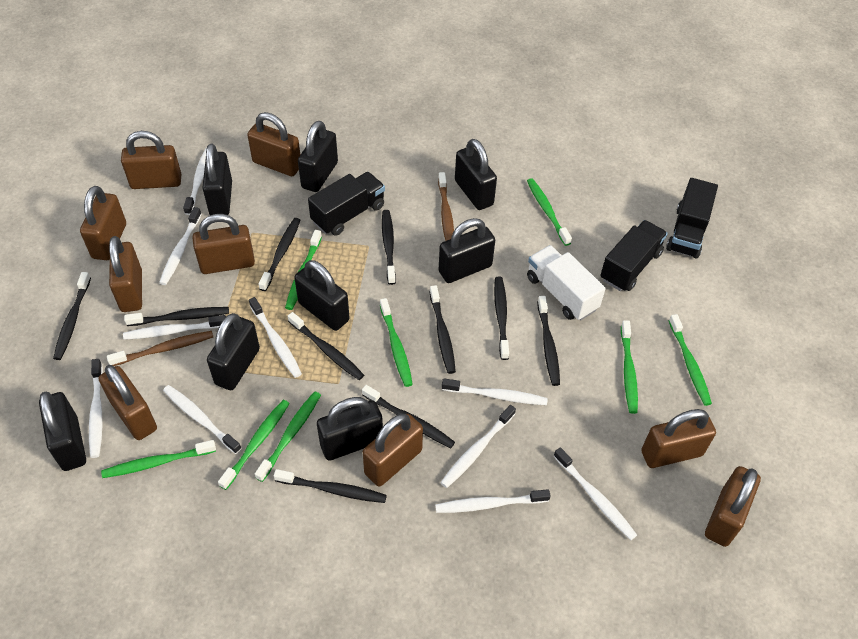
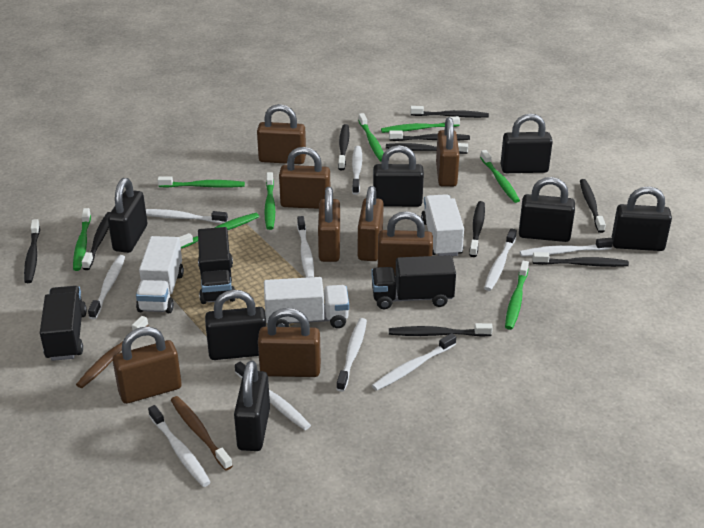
black padlock: 8 -> 7
brown padlock: 9 -> 8
white truck: 1 -> 3

